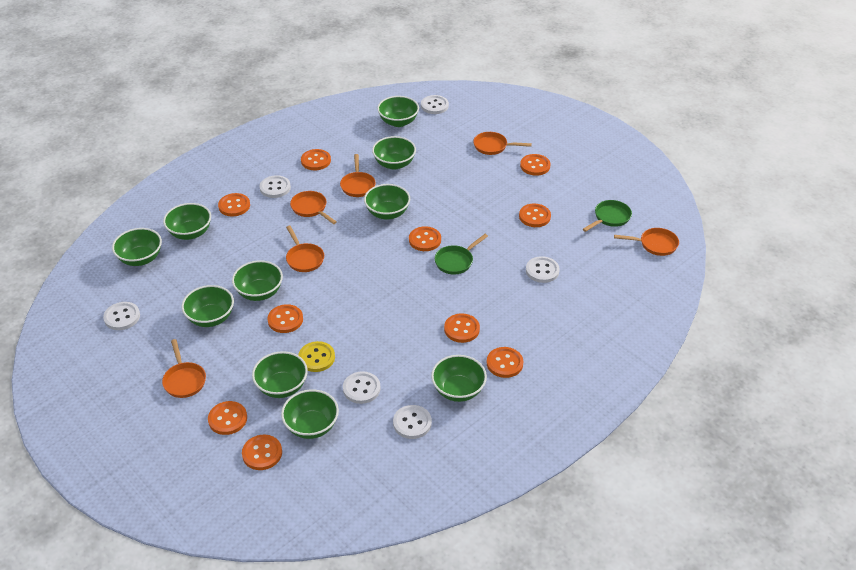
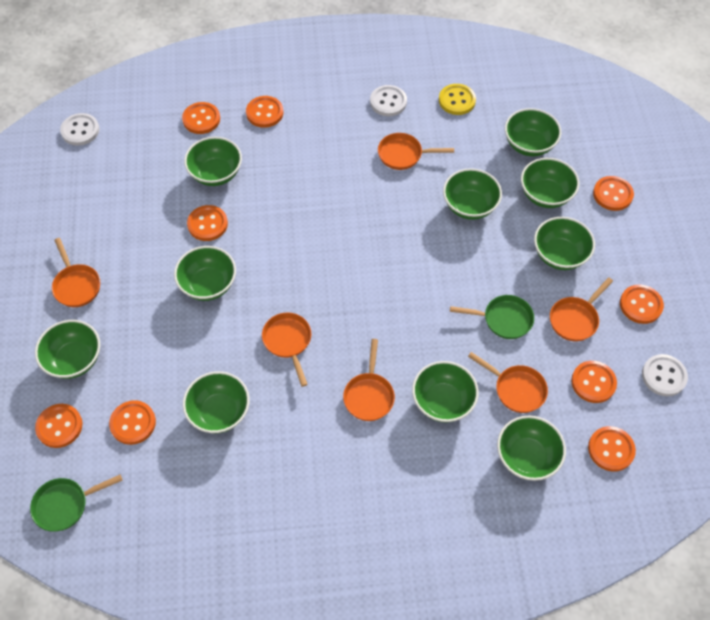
orange button: 10 -> 9
white button: 6 -> 3

